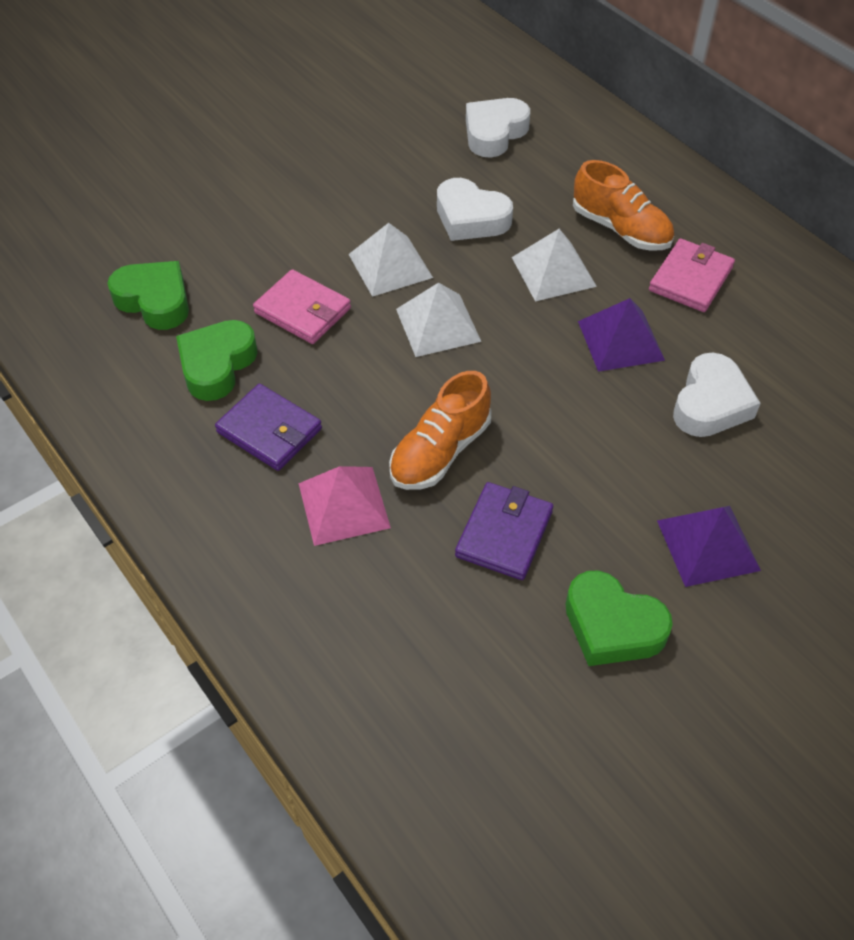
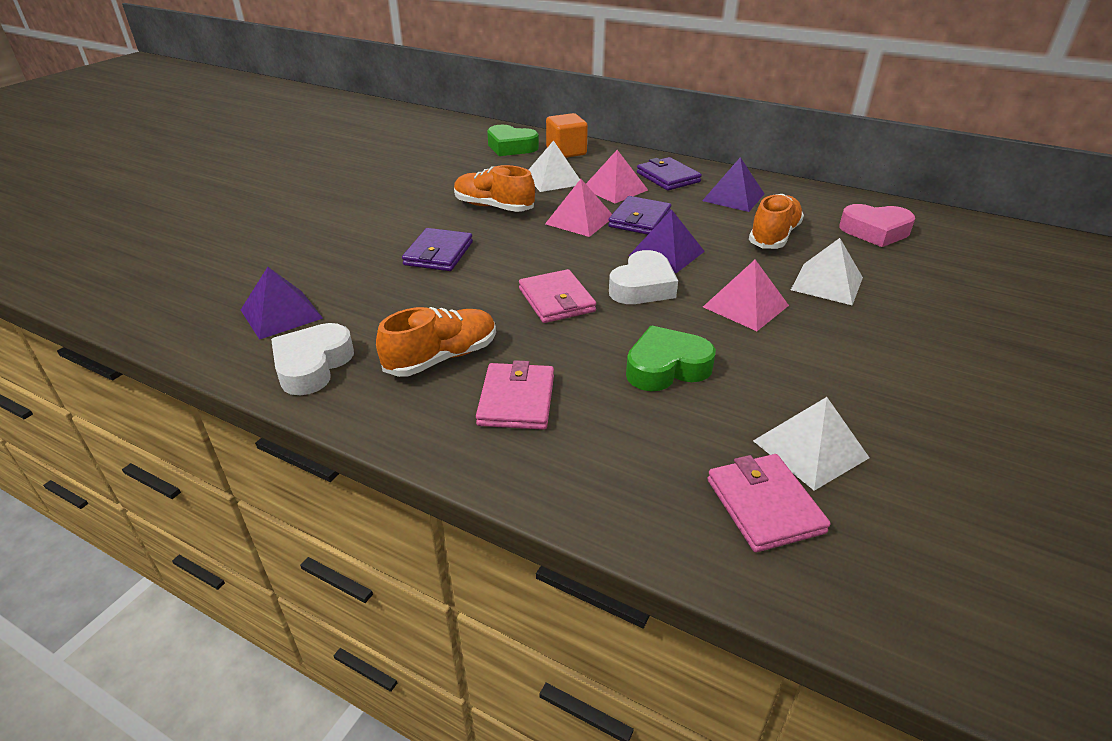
green heart: 3 -> 2
orange cube: 0 -> 1
orange shoe: 2 -> 3
pink heart: 0 -> 1
pink pyramid: 1 -> 3
pink wallet: 2 -> 3
purple pyramid: 2 -> 3
purple wallet: 2 -> 3
white heart: 3 -> 2

